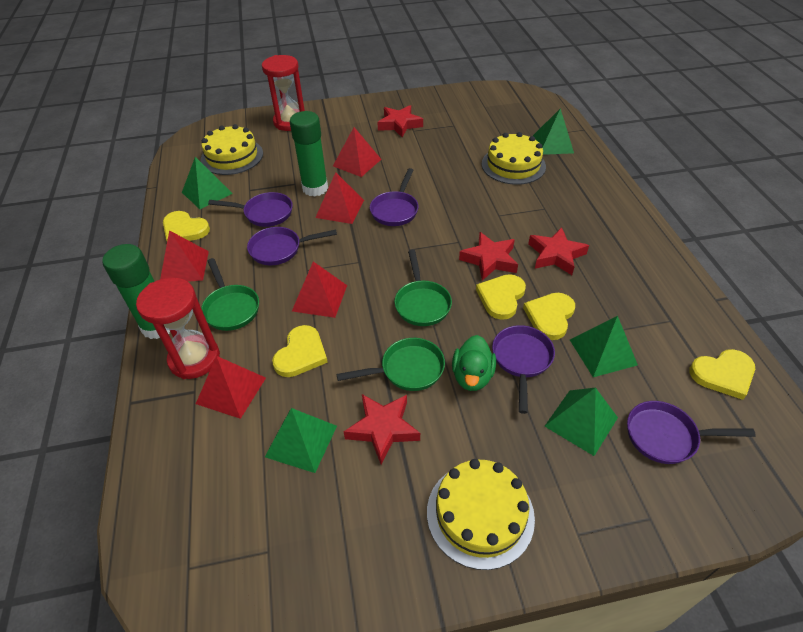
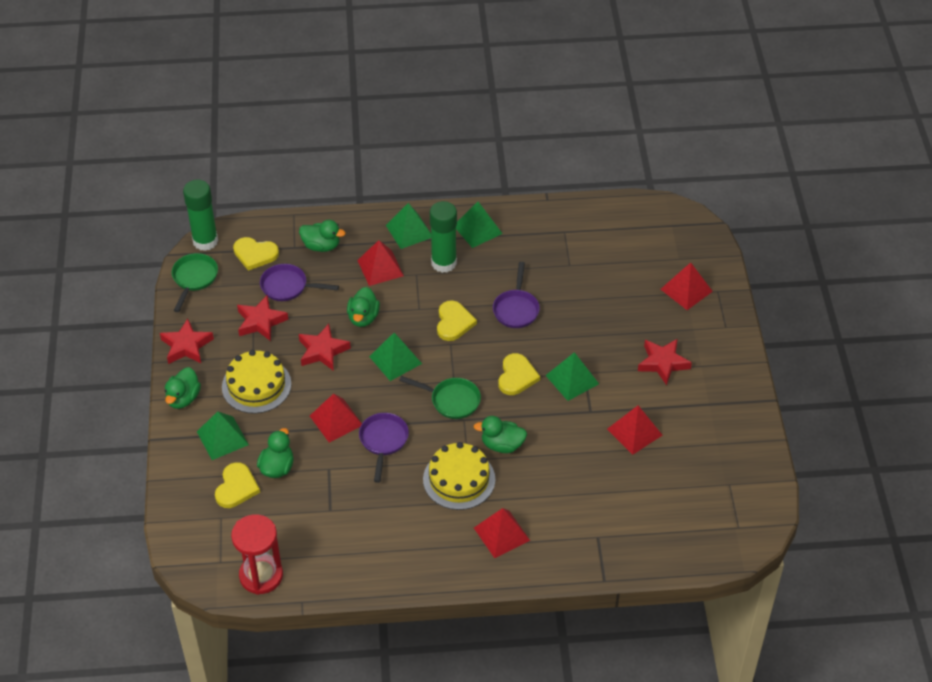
green duck: 1 -> 5
green pan: 3 -> 2
purple pan: 5 -> 3
red hourglass: 2 -> 1
yellow cake: 3 -> 2
yellow heart: 5 -> 4

